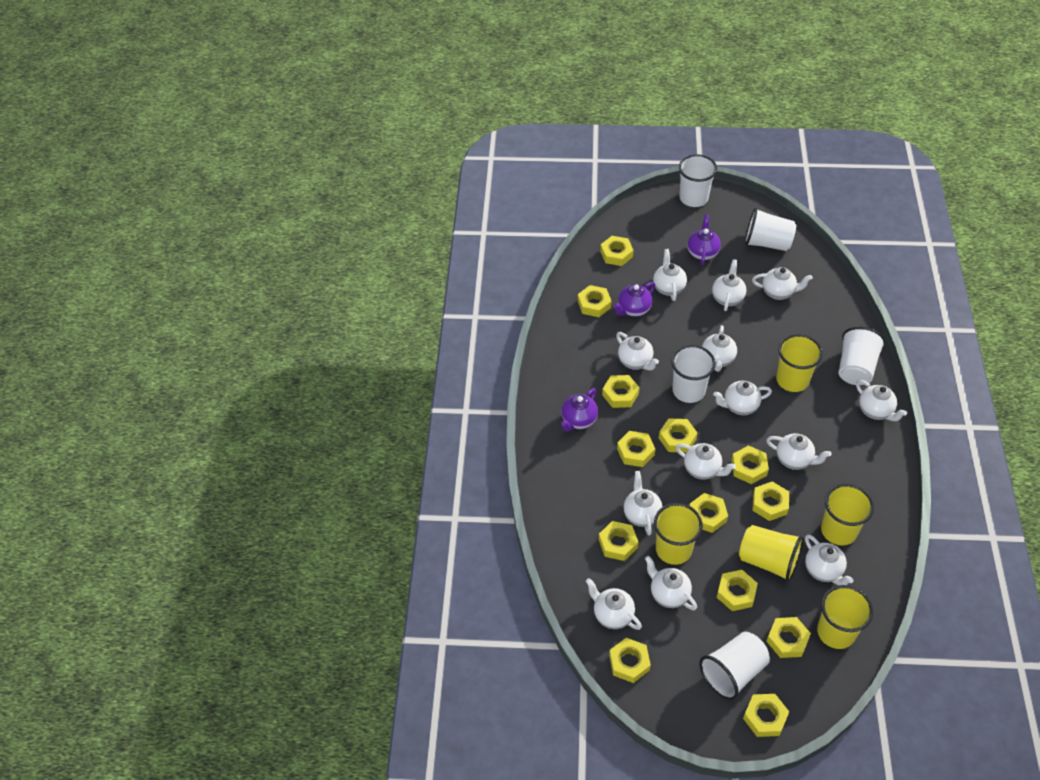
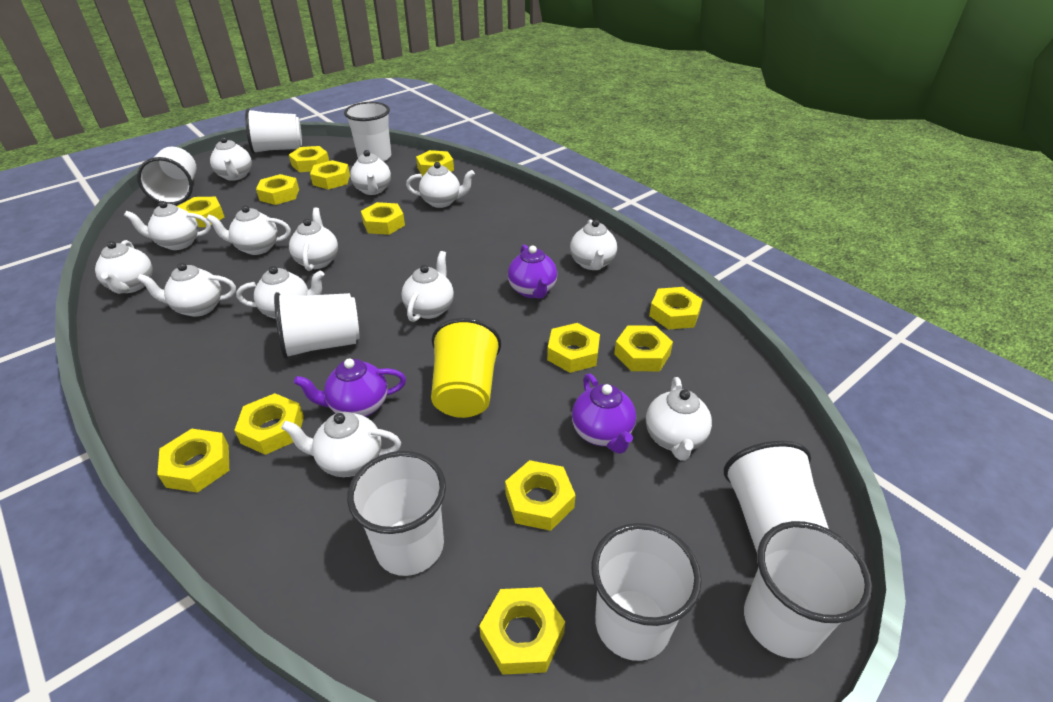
white cup: 5 -> 8
yellow cup: 5 -> 1

